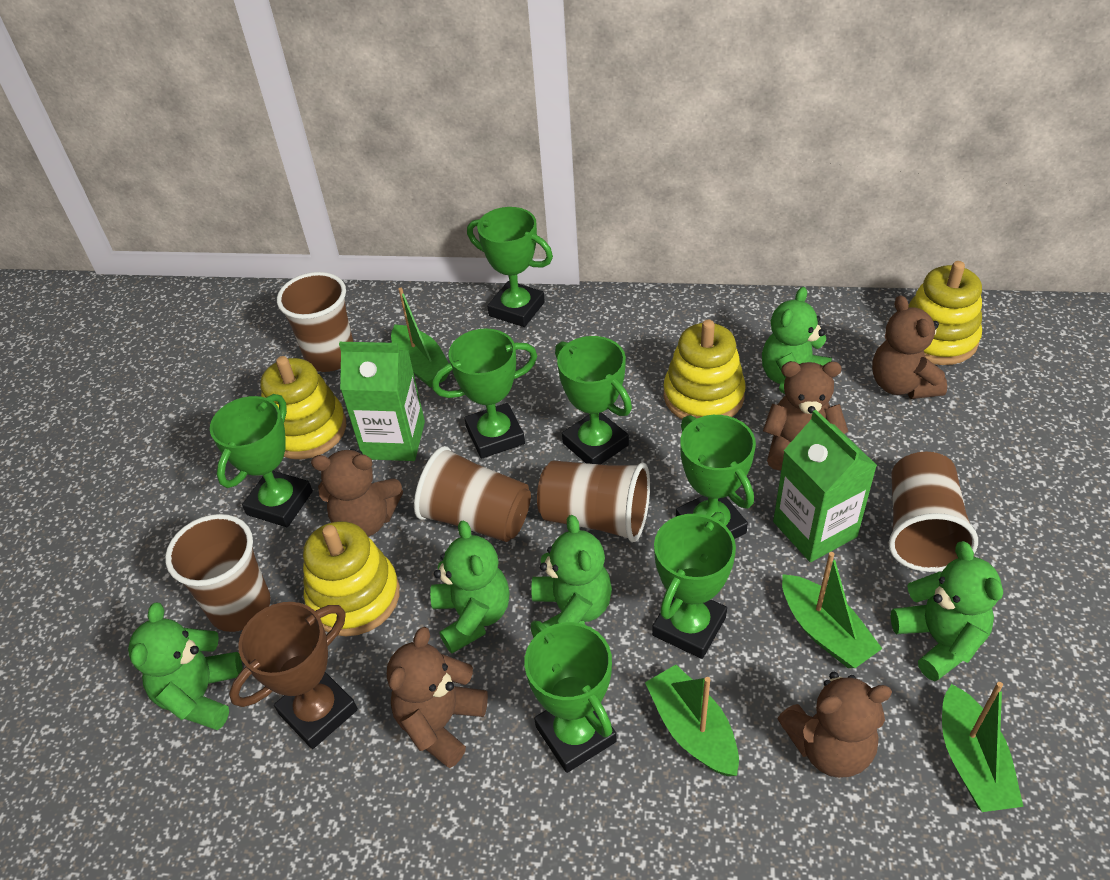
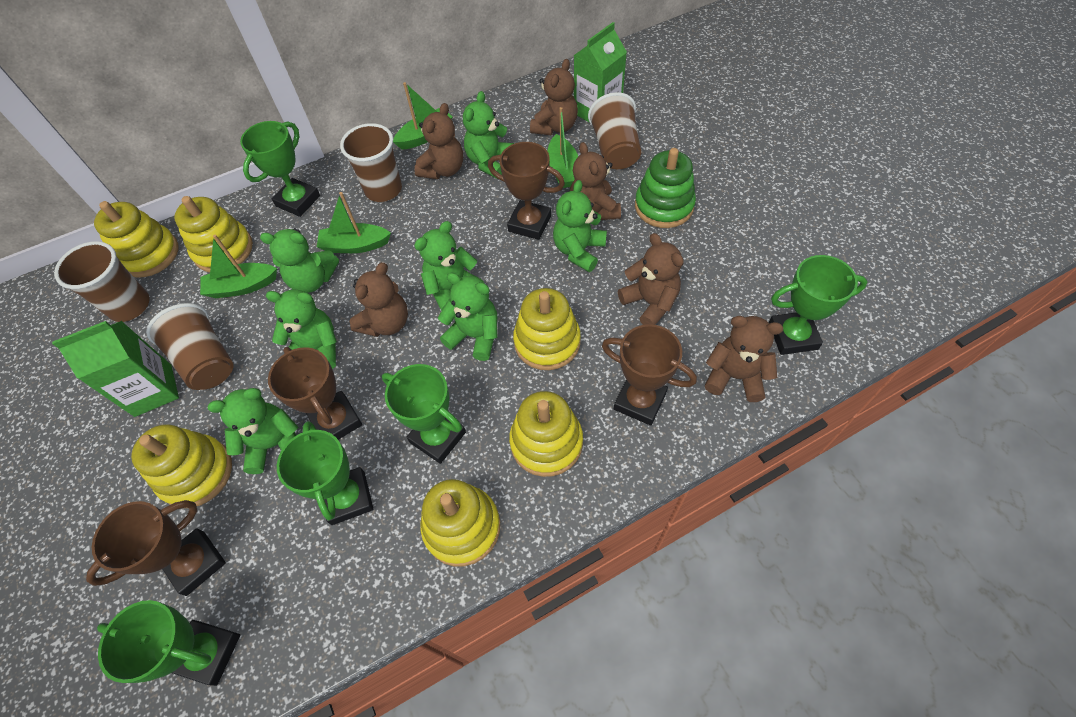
brown cup: 5 -> 4
brown teddy bear: 5 -> 6
brown trophy: 1 -> 4
green stacking toy: 0 -> 1
green teddy bear: 5 -> 7
green trophy: 7 -> 5
yellow stacking toy: 4 -> 6

